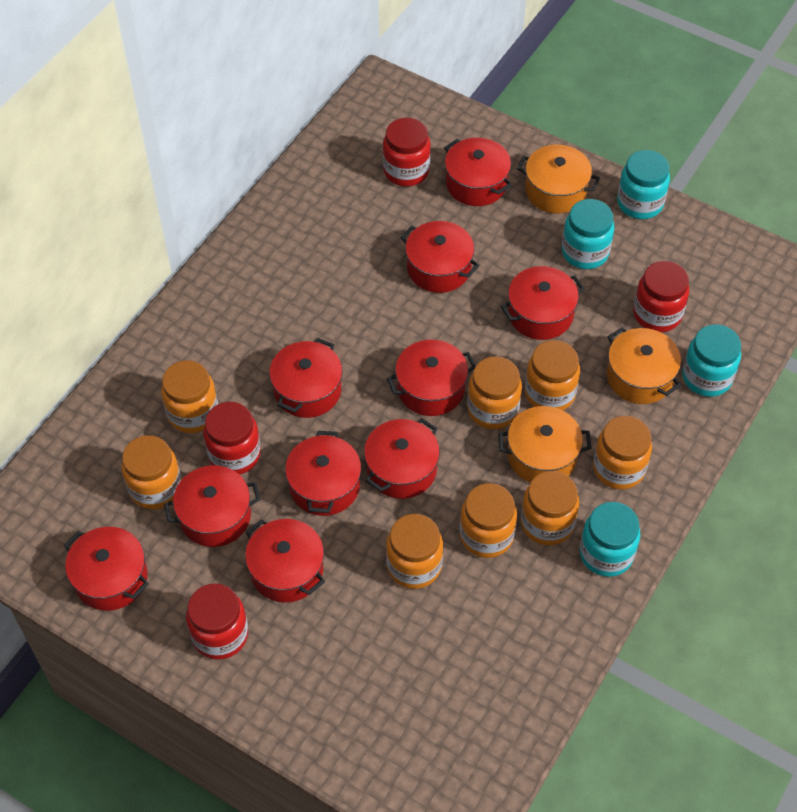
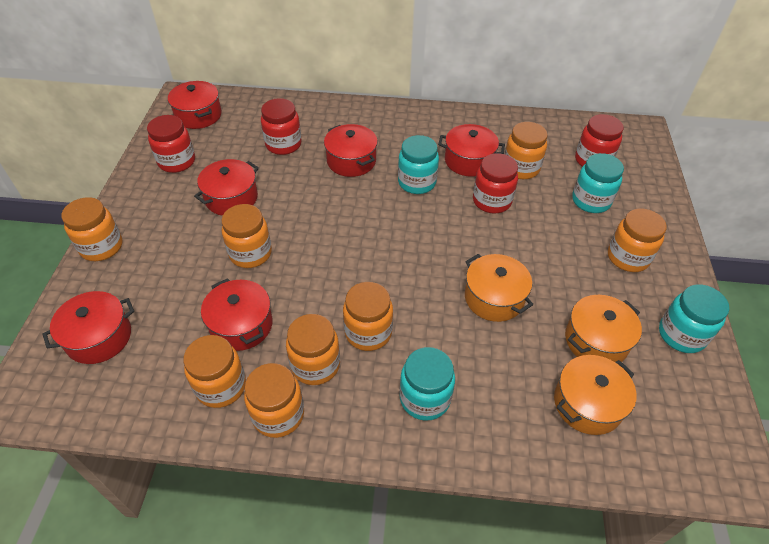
red pot: 10 -> 6

